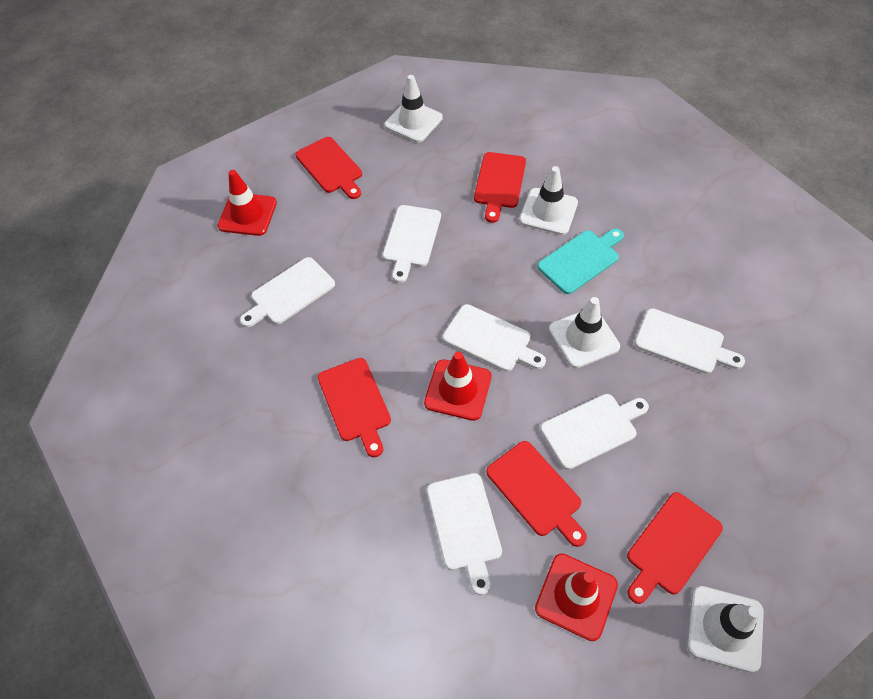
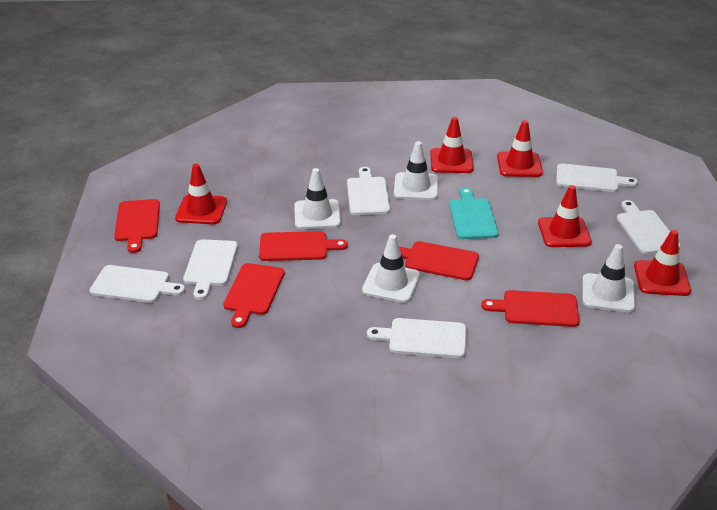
red traffic cone: 3 -> 5

